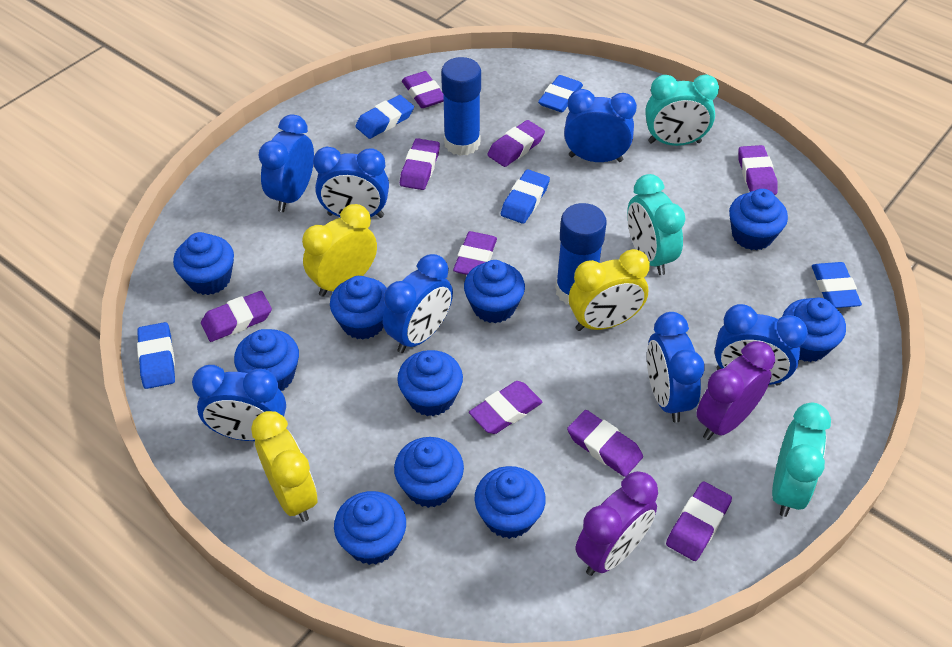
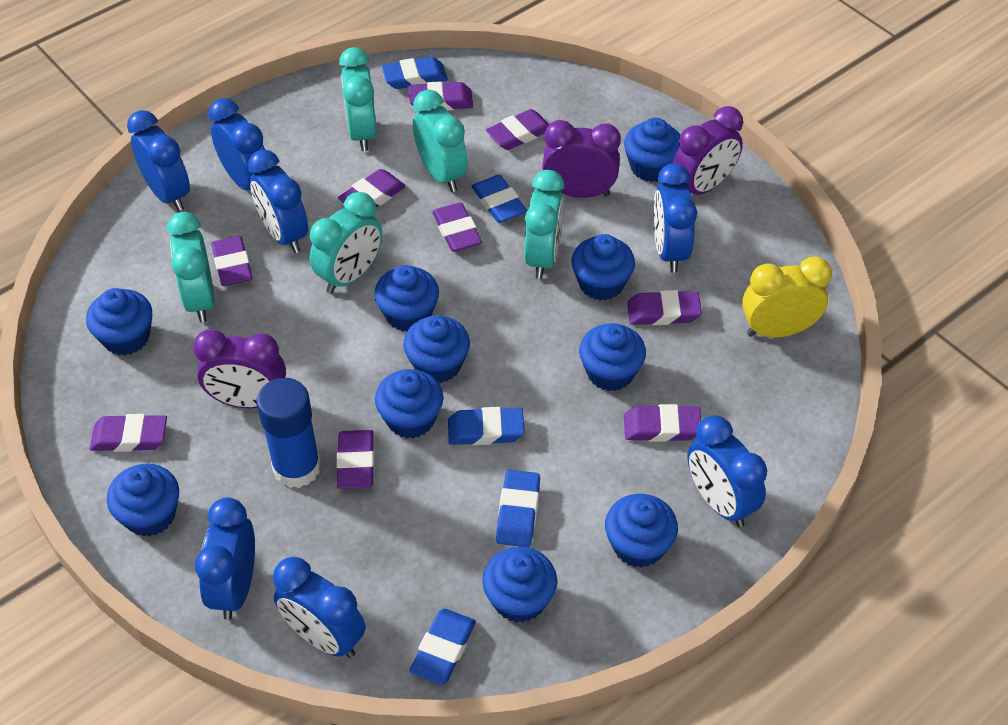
blue glue stick: 2 -> 1
purple clock: 2 -> 3
turquoise clock: 3 -> 5
yellow clock: 3 -> 1

